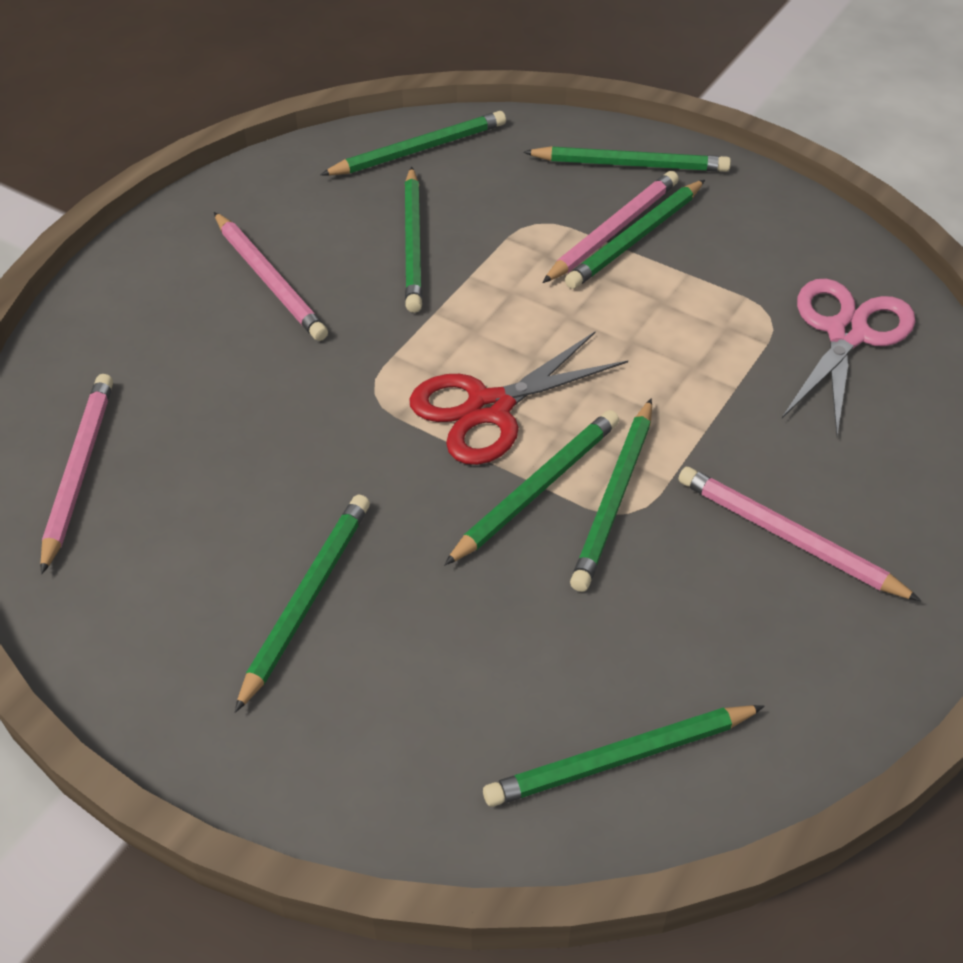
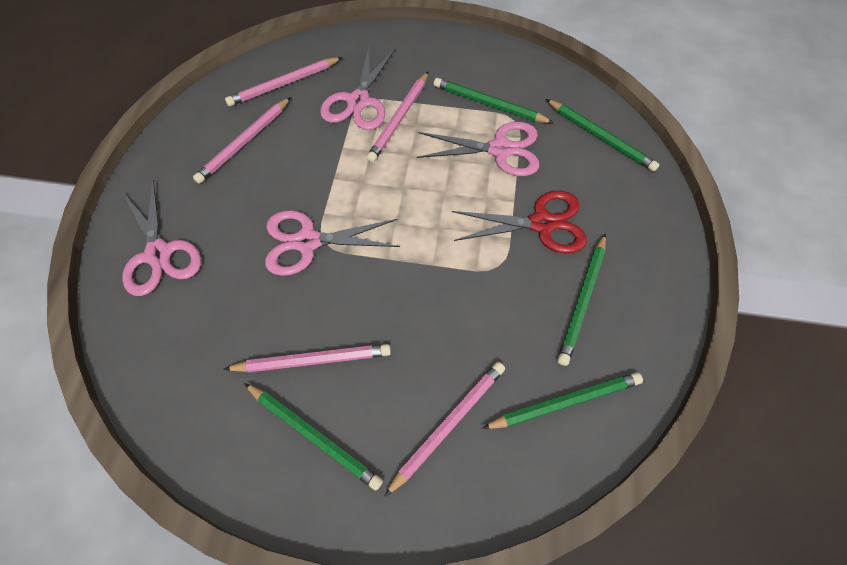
green pencil: 8 -> 5
pink pencil: 4 -> 5
pink scissors: 1 -> 4

